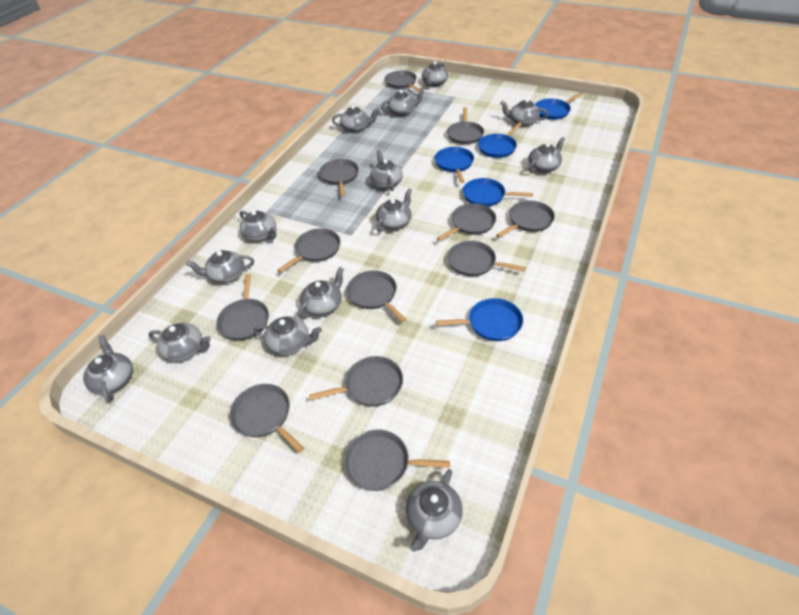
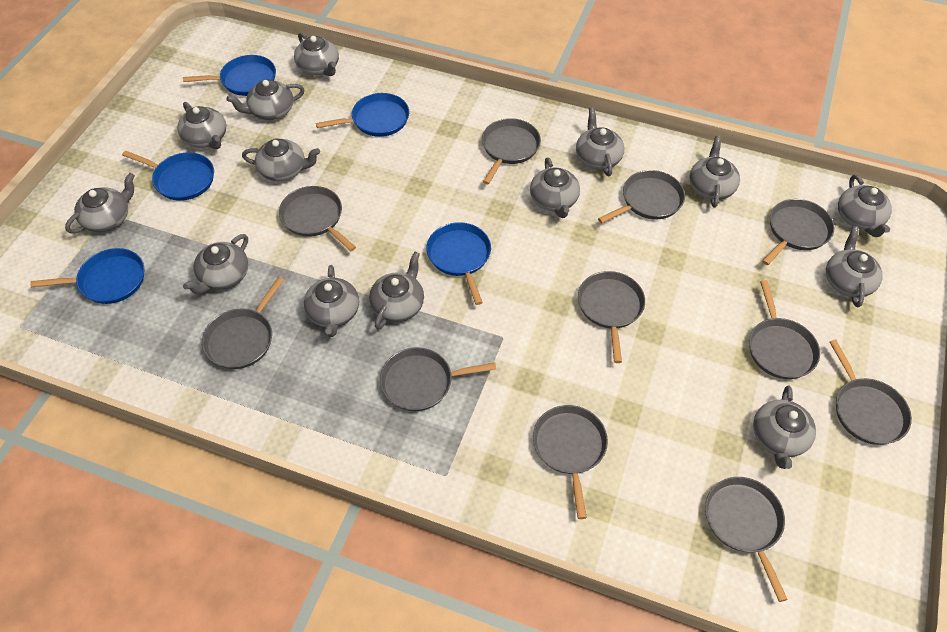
grey pan: 12 -> 11

